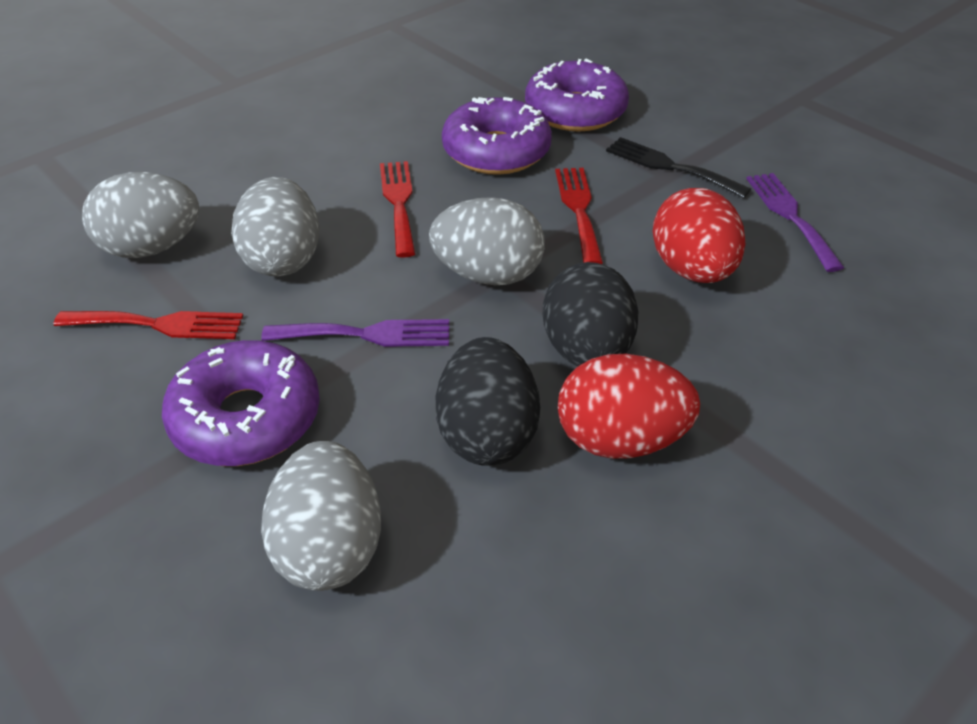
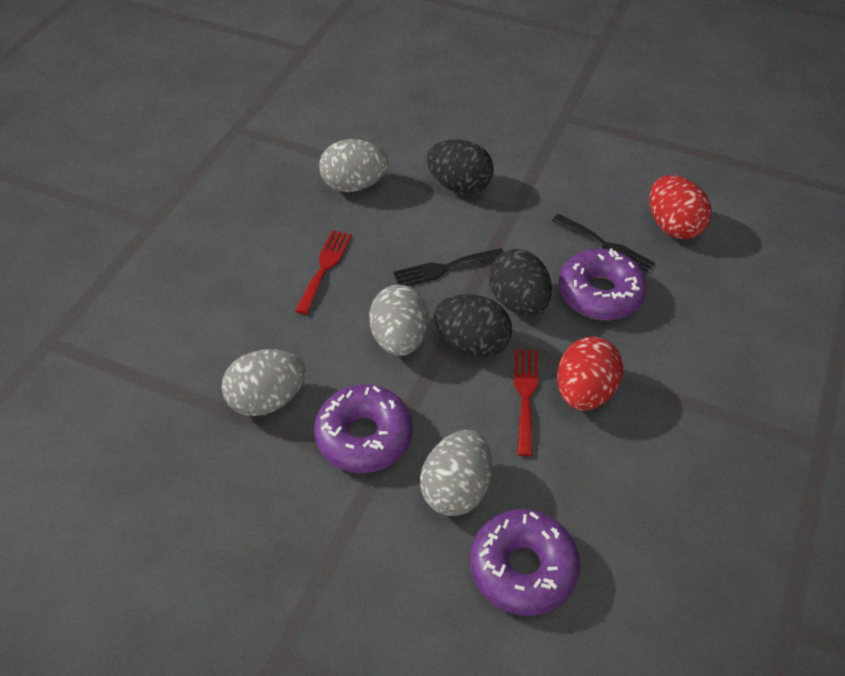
black egg: 2 -> 3
black fork: 1 -> 2
purple fork: 2 -> 0
red fork: 3 -> 2

